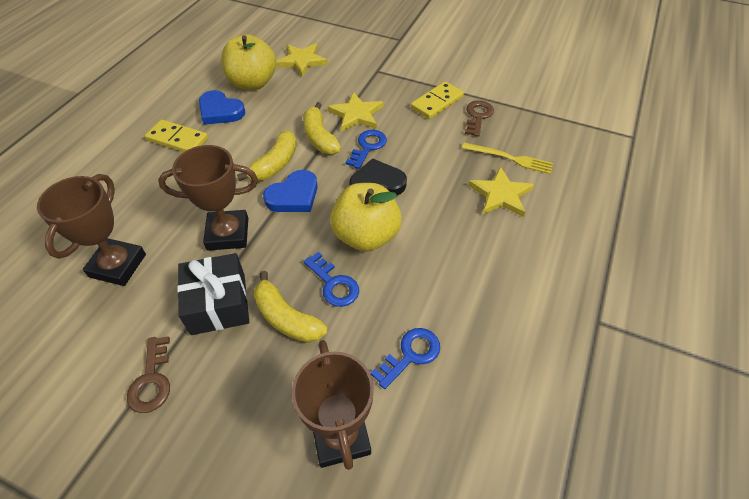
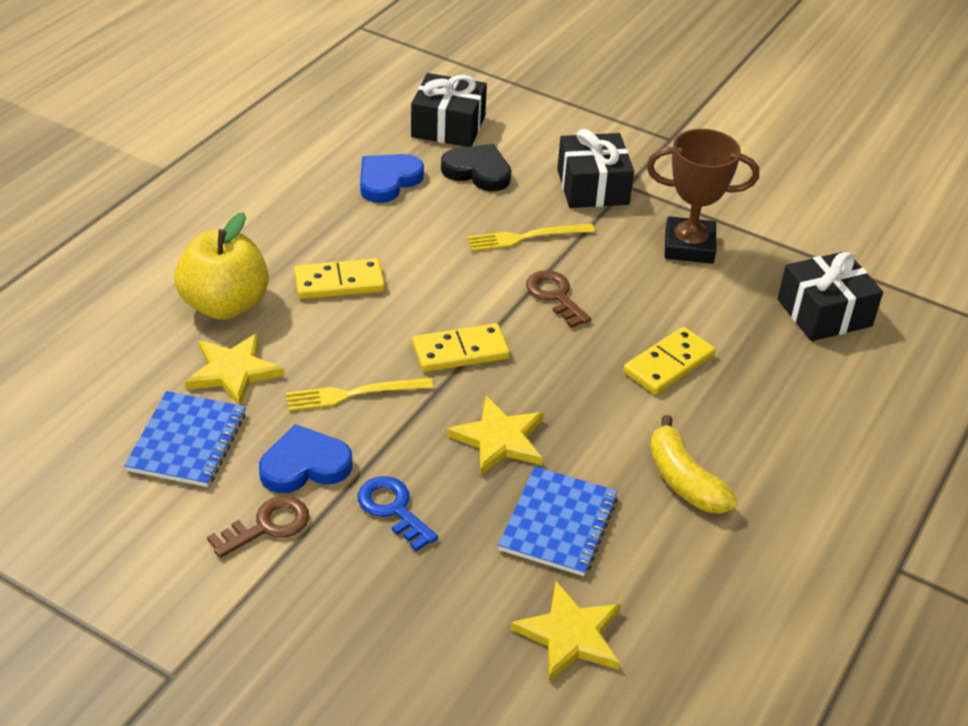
black gift: 1 -> 3
blue key: 3 -> 1
blue notebook: 0 -> 2
brown trophy: 3 -> 1
yellow apple: 2 -> 1
yellow banana: 3 -> 1
yellow domino: 2 -> 3
yellow fork: 1 -> 2

